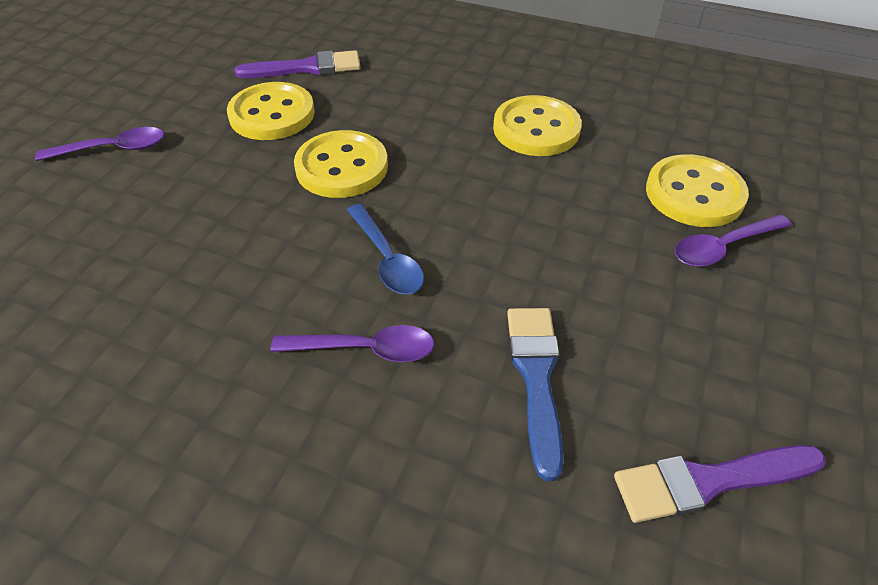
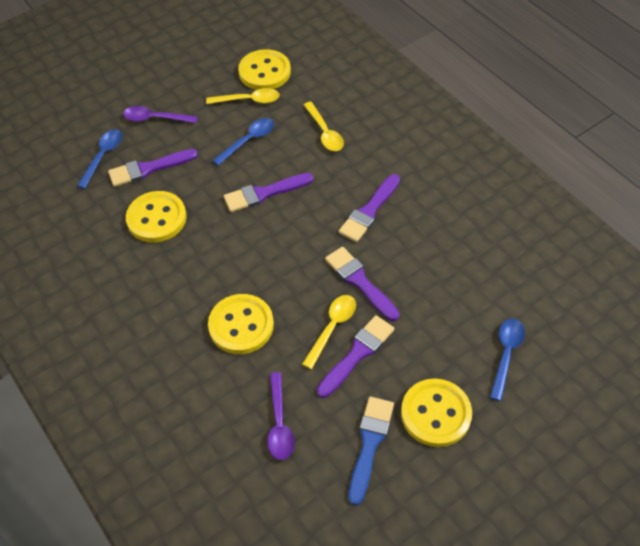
blue spoon: 1 -> 3
purple brush: 2 -> 5
purple spoon: 3 -> 2
yellow spoon: 0 -> 3

